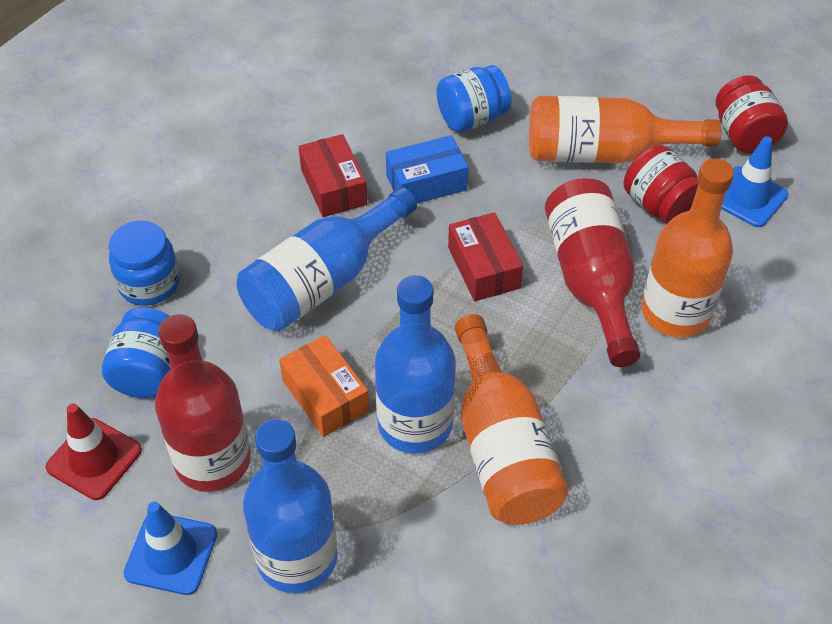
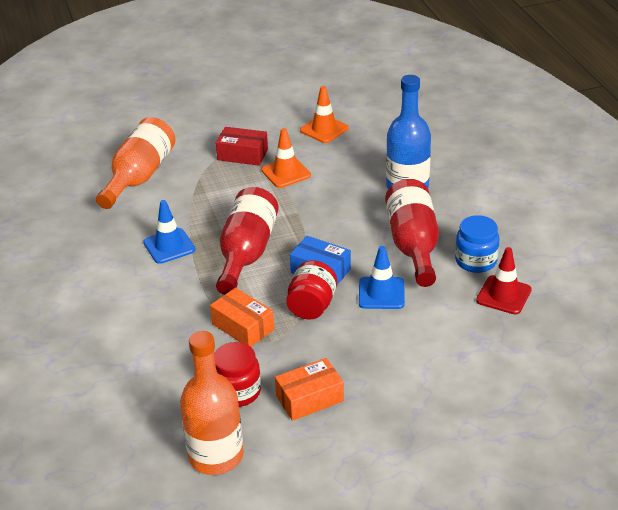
blue bottle: 3 -> 1
blue jar: 3 -> 1
orange bottle: 3 -> 2
orange box: 1 -> 2
orange traffic cone: 0 -> 2
red box: 2 -> 1

